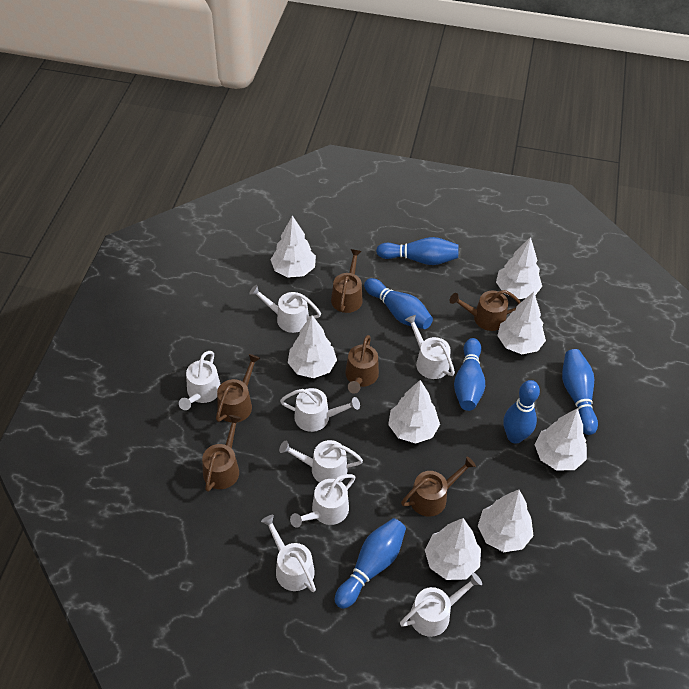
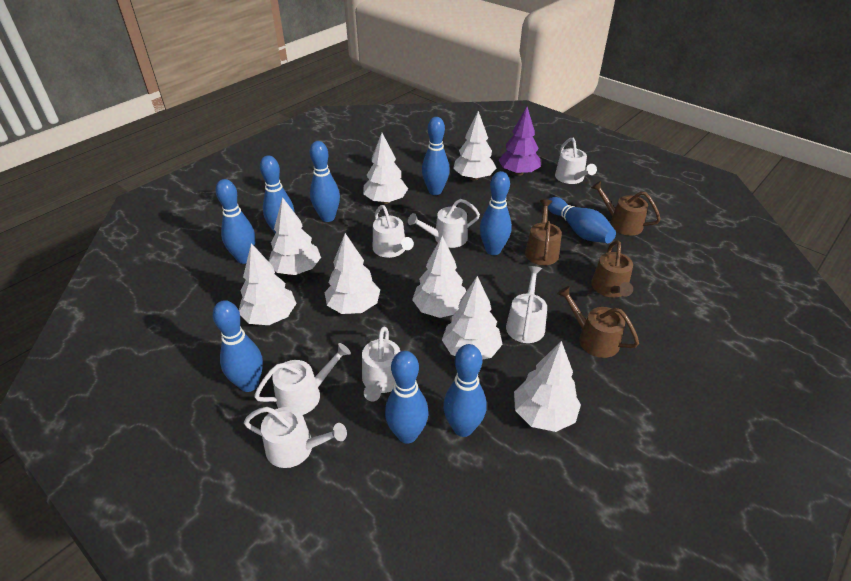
blue bowling pin: 6 -> 9
brown watering can: 6 -> 4
purple tree: 0 -> 1
white watering can: 8 -> 7

